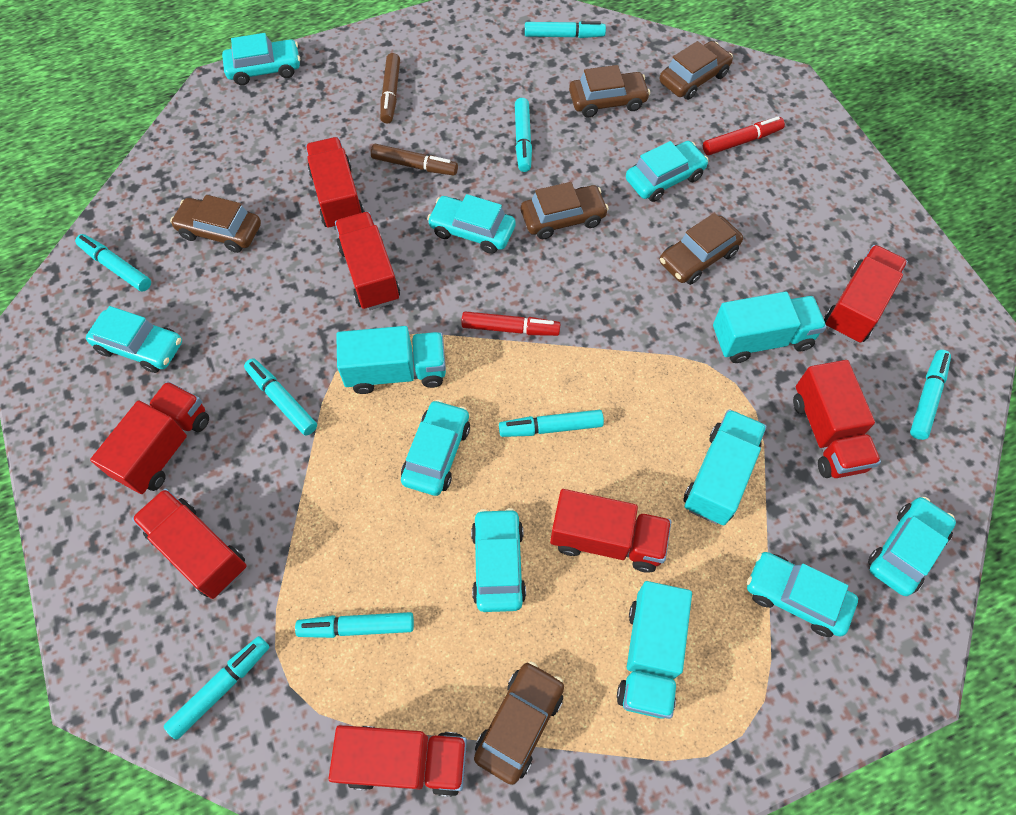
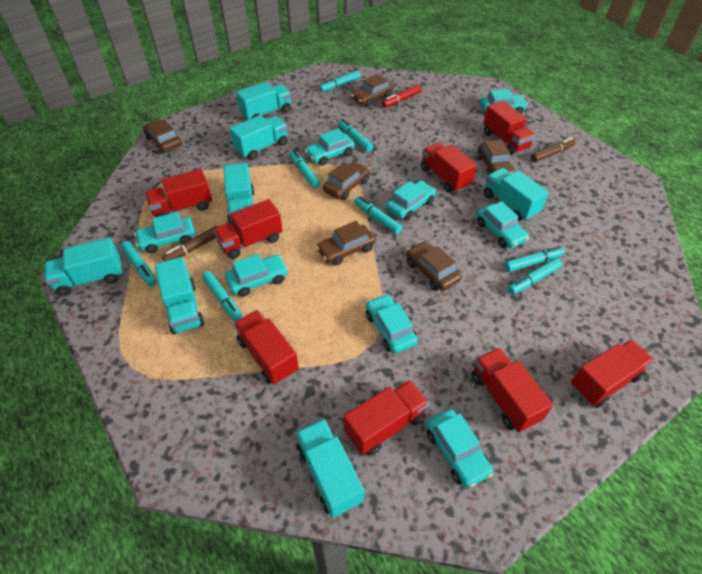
red marker: 2 -> 1
turquoise truck: 4 -> 7

